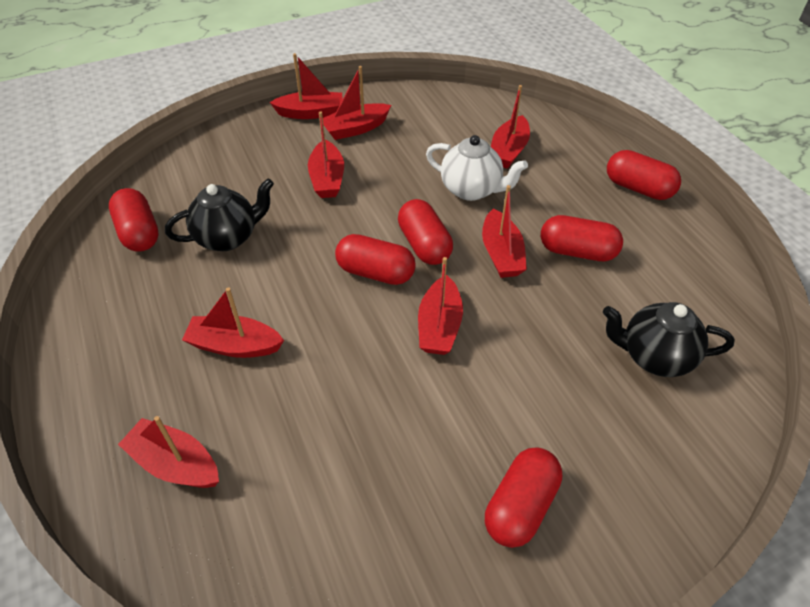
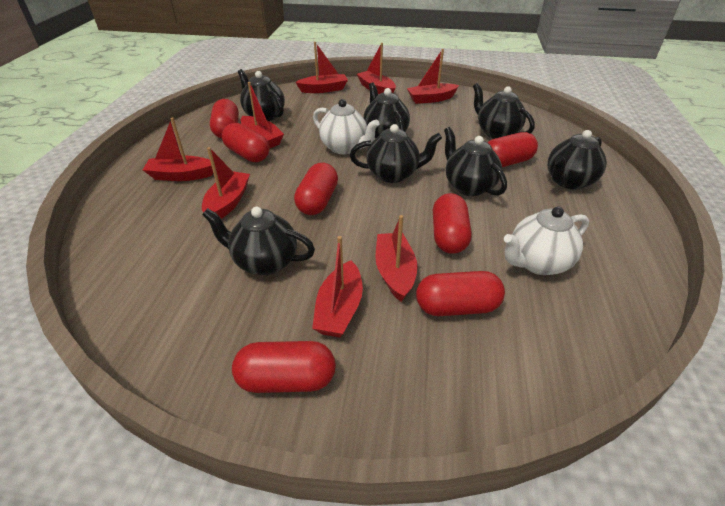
black teapot: 2 -> 7
red capsule: 6 -> 7
white teapot: 1 -> 2

